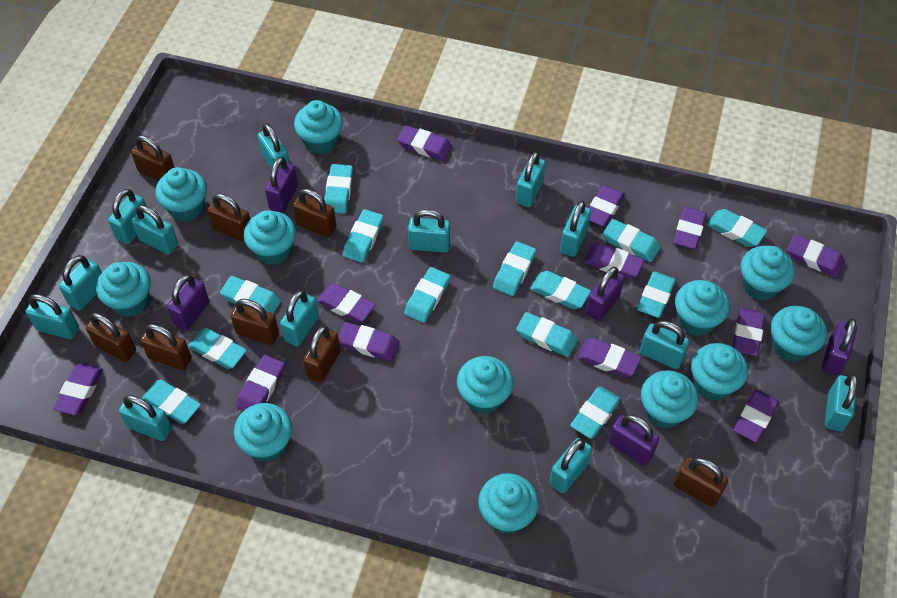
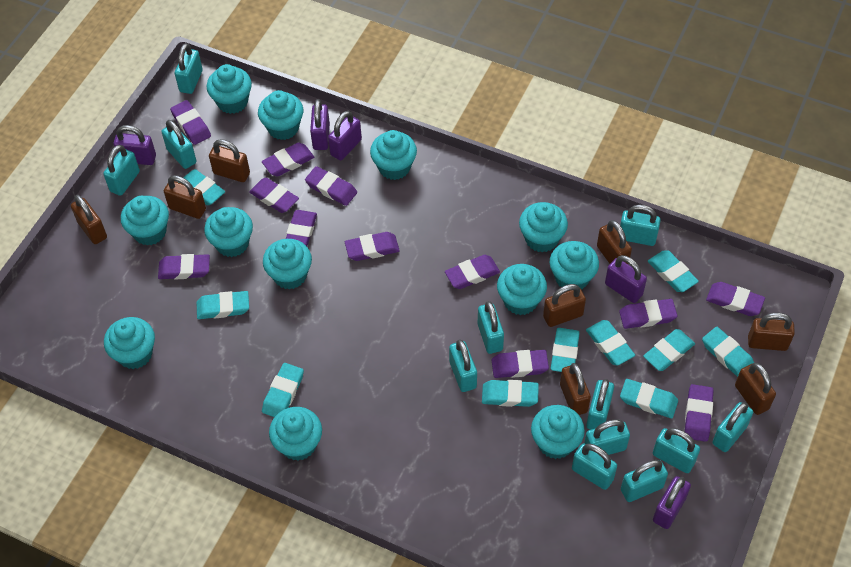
turquoise eraser: 13 -> 10
turquoise padlock: 13 -> 12

